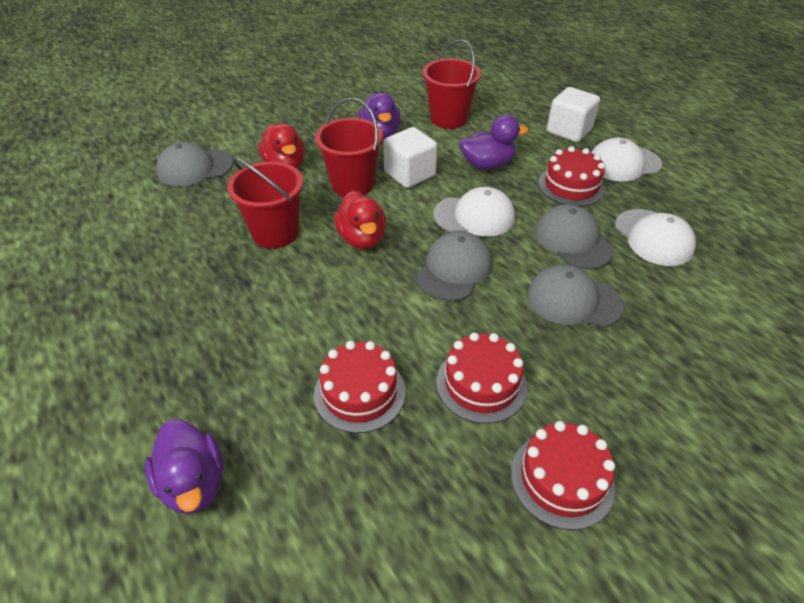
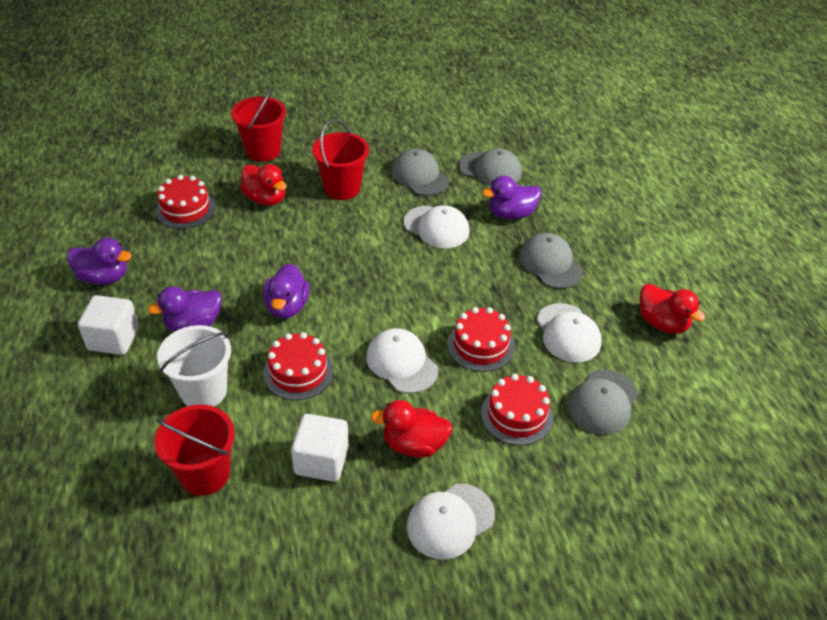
purple duck: 3 -> 4
red duck: 2 -> 3
white bucket: 0 -> 1
white cap: 3 -> 4

